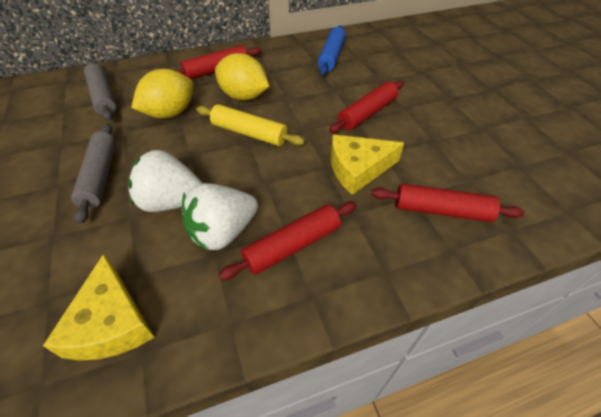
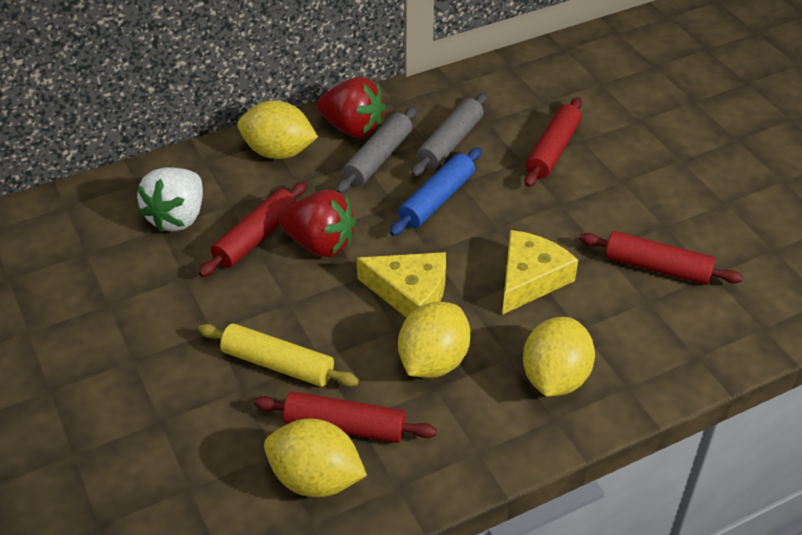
red strawberry: 0 -> 2
white strawberry: 2 -> 1
yellow lemon: 2 -> 4

